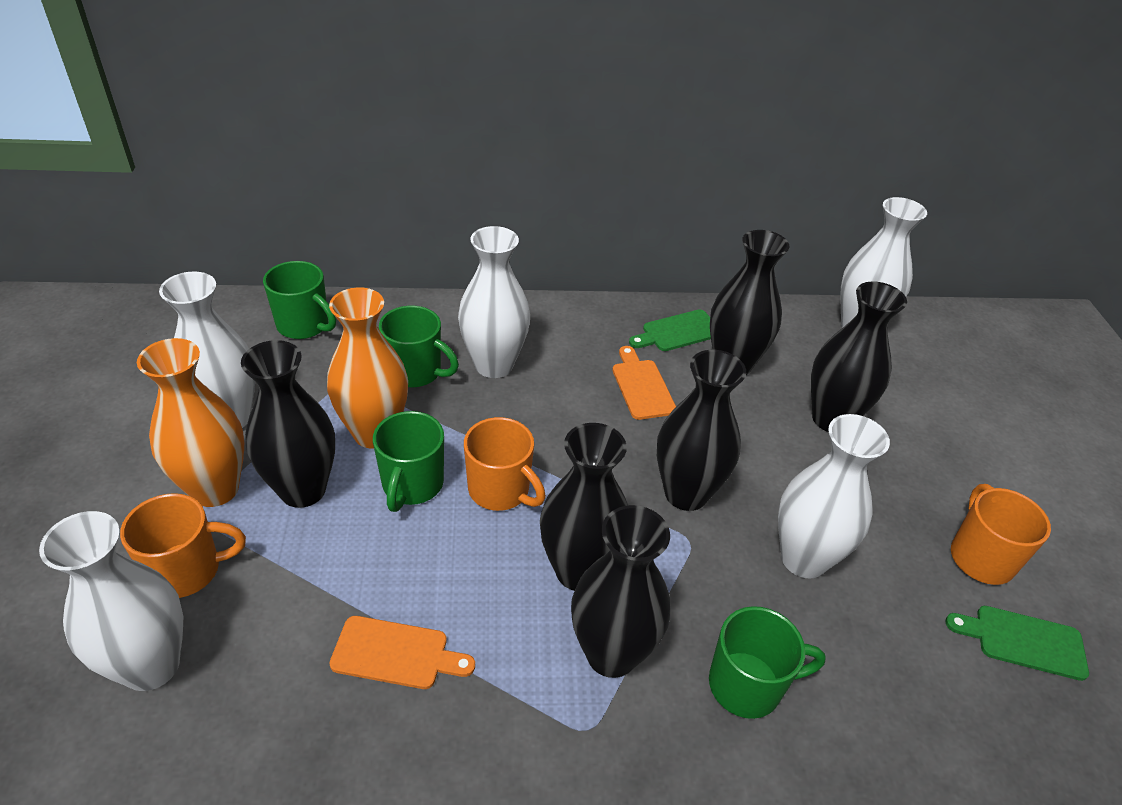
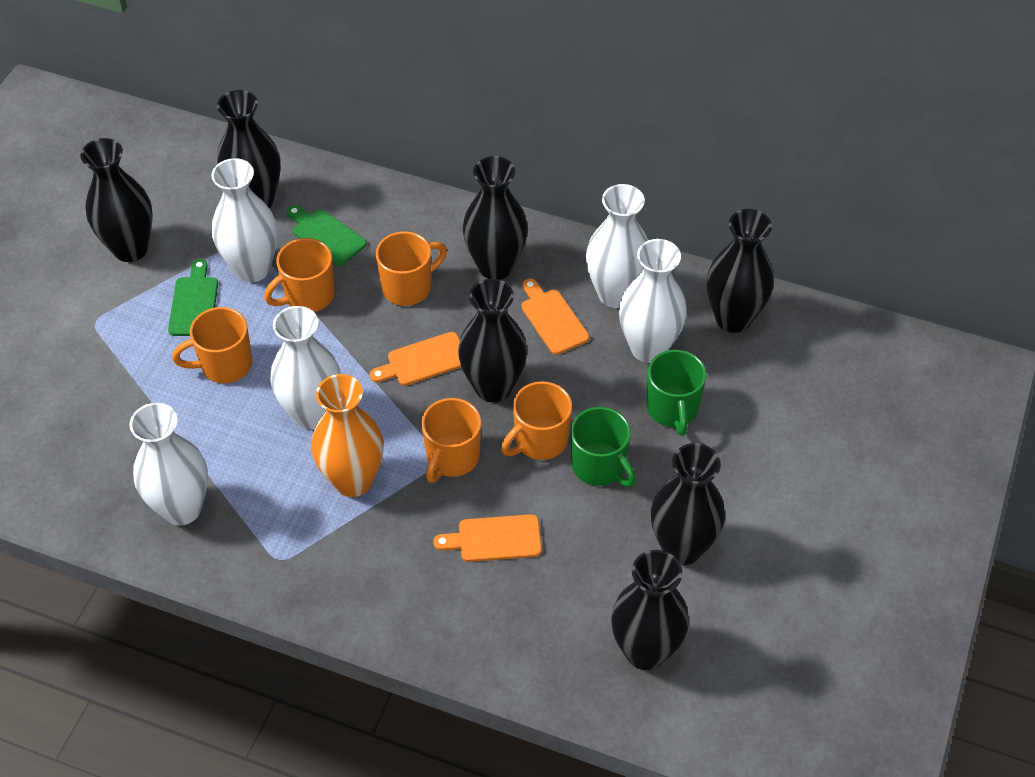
black vase: 6 -> 7
green mug: 4 -> 2
orange cutting board: 2 -> 3
orange mug: 3 -> 5
orange vase: 2 -> 1

